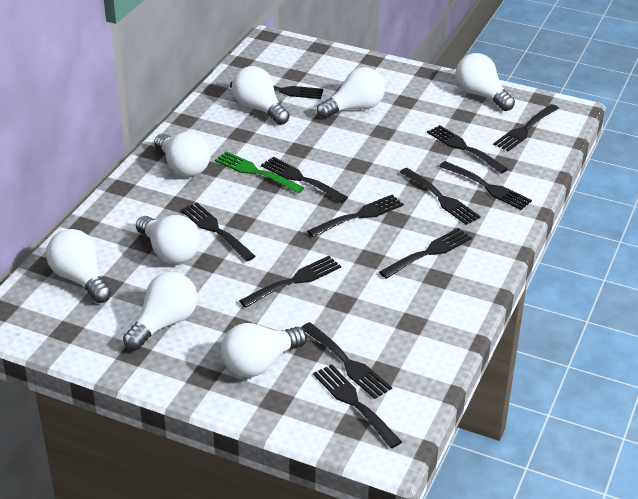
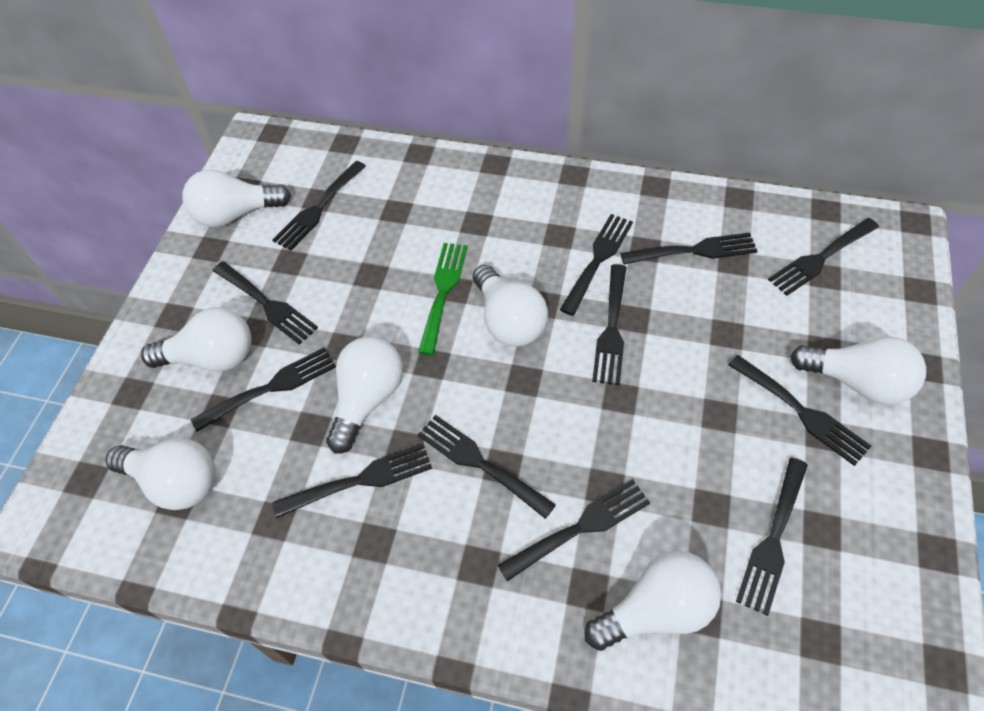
white light bulb: 8 -> 7

